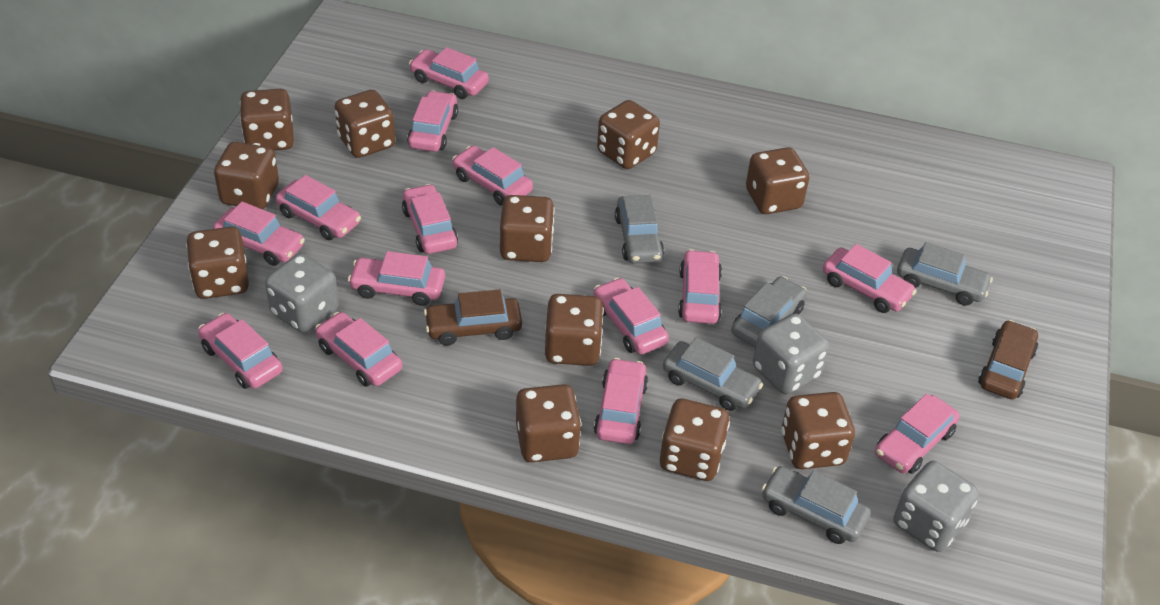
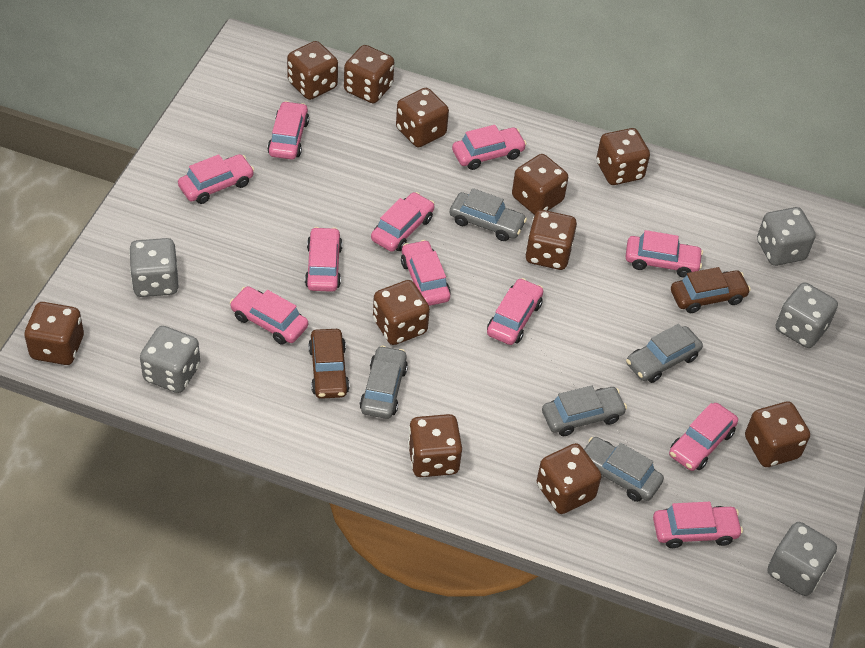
grey dice: 3 -> 5
pink car: 14 -> 11

